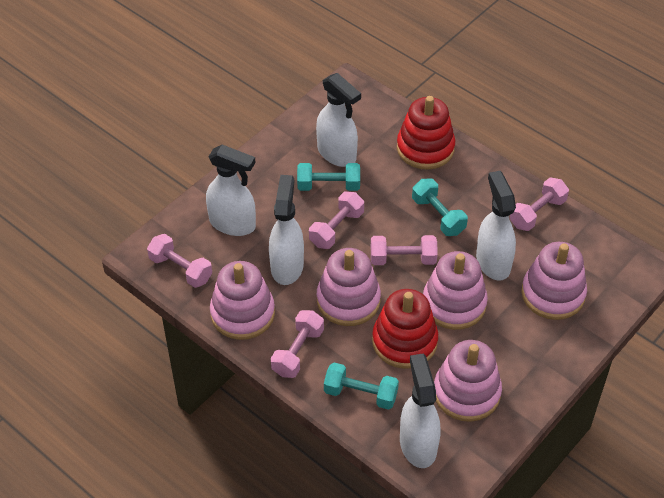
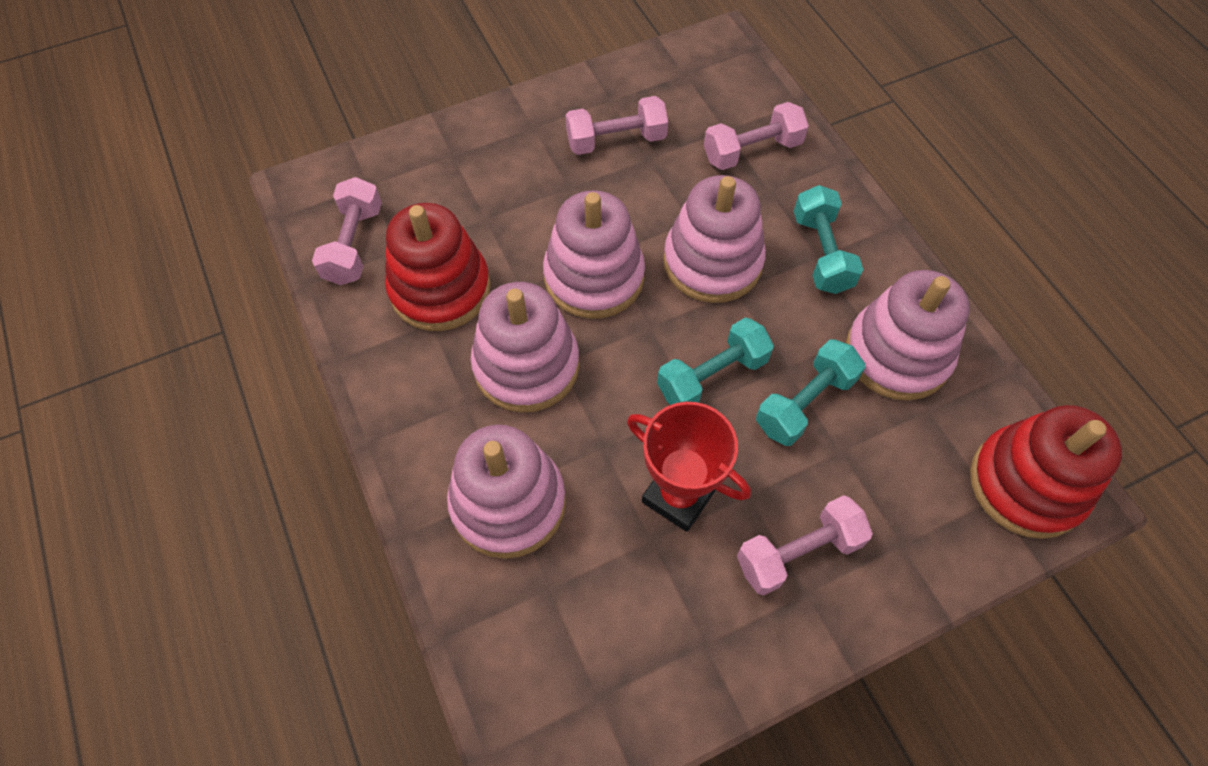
pink dumbbell: 5 -> 4
red trophy: 0 -> 1
white spray bottle: 5 -> 0

